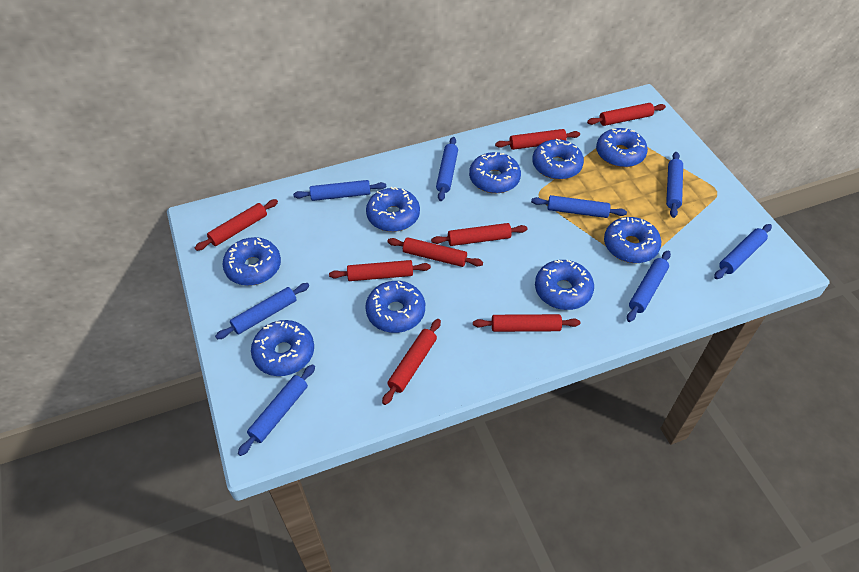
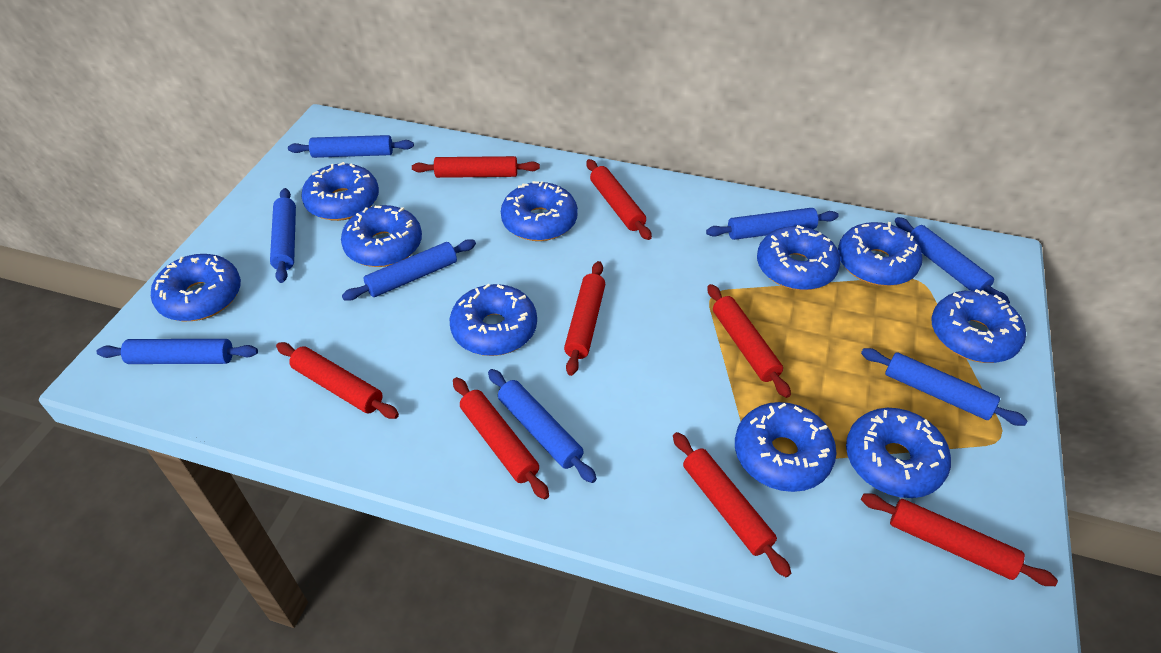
blue donut: 9 -> 10

